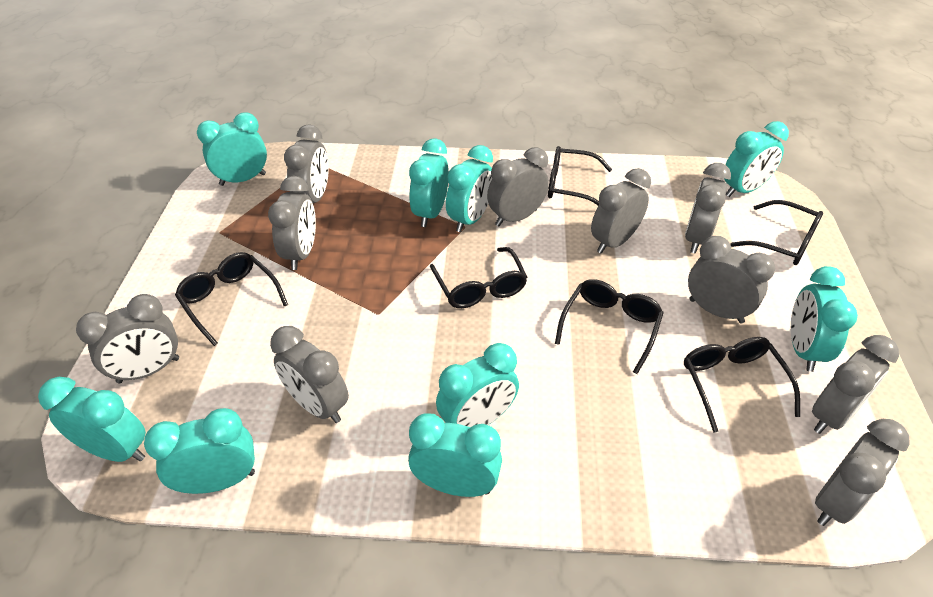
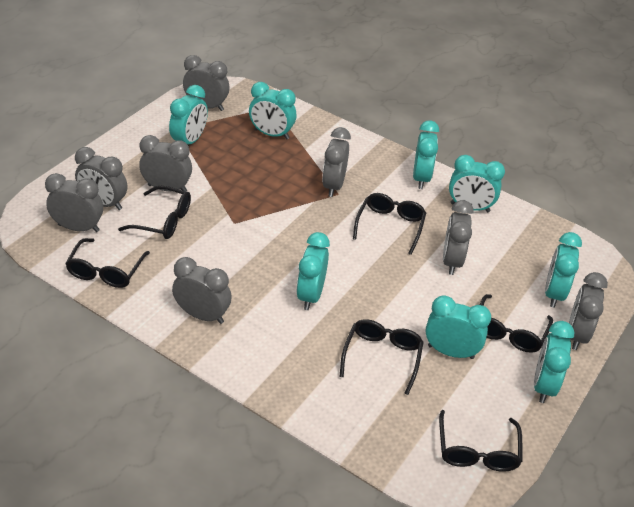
grey clock: 10 -> 8
turquoise clock: 9 -> 8

